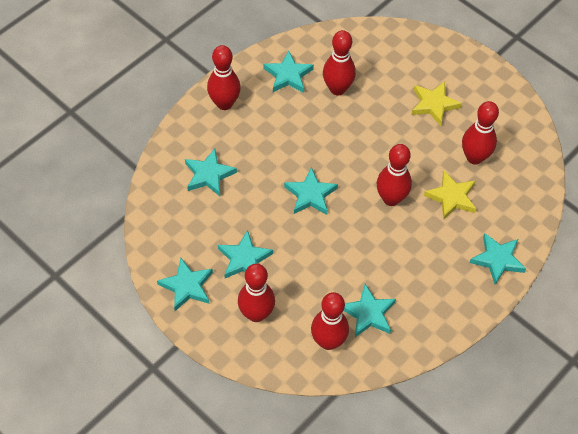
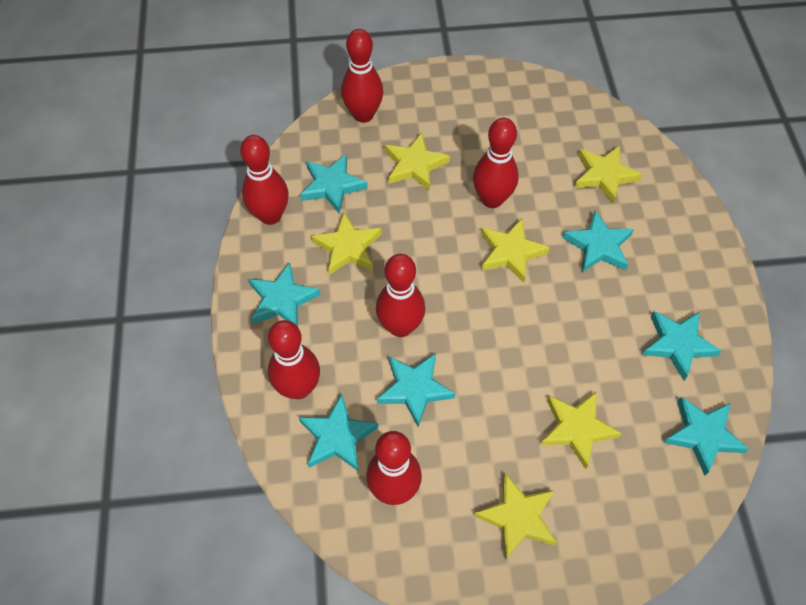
yellow star: 2 -> 6

